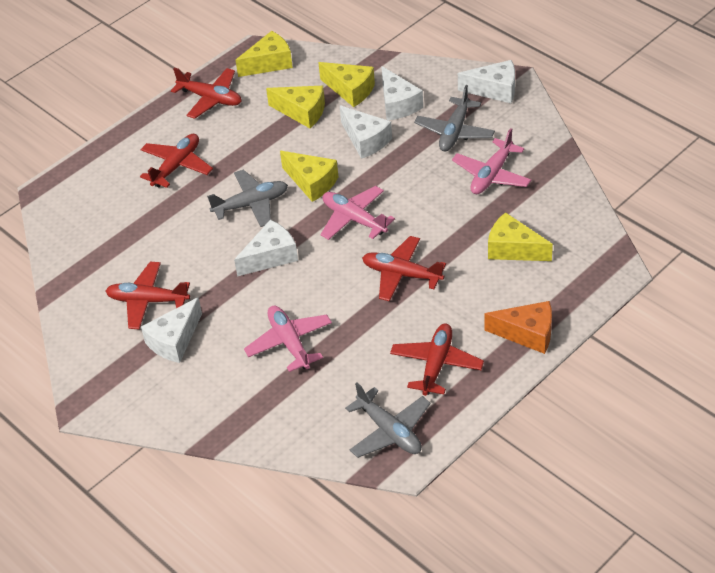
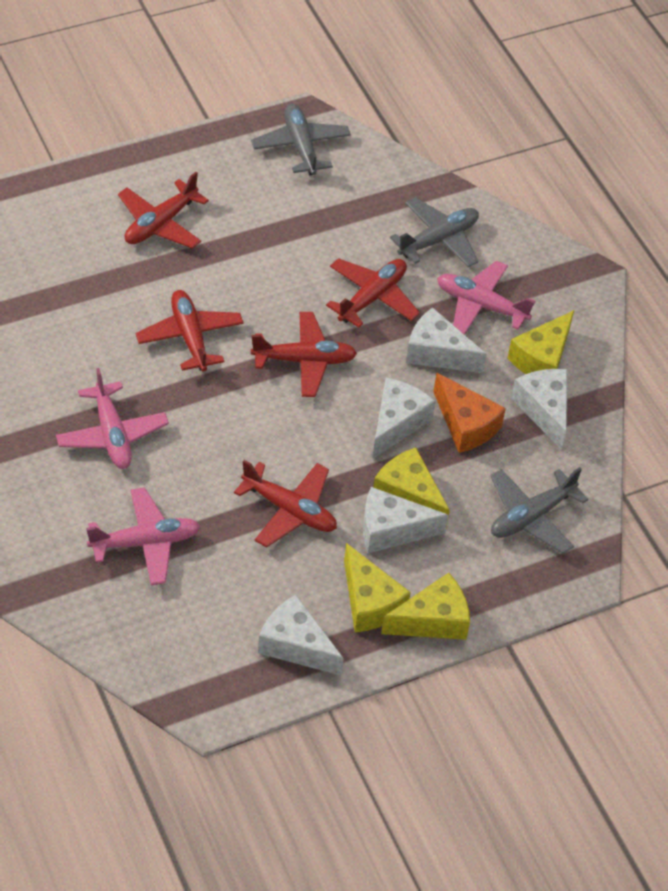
yellow cheese: 5 -> 4

